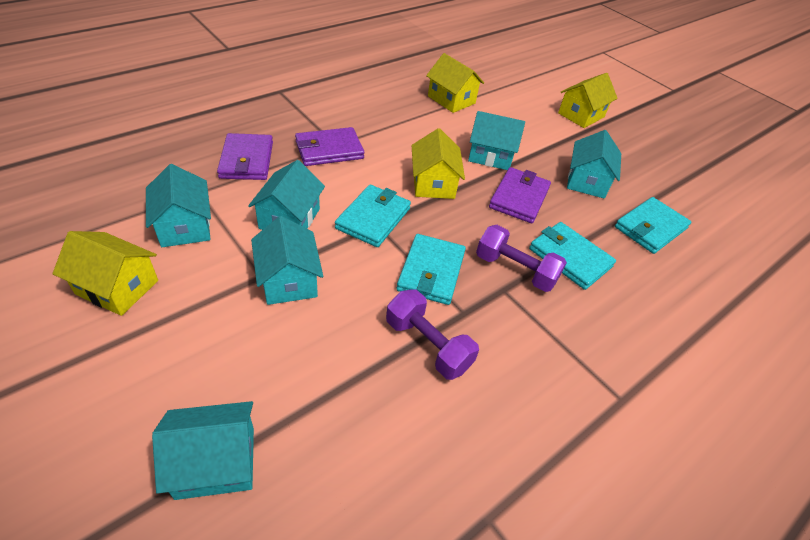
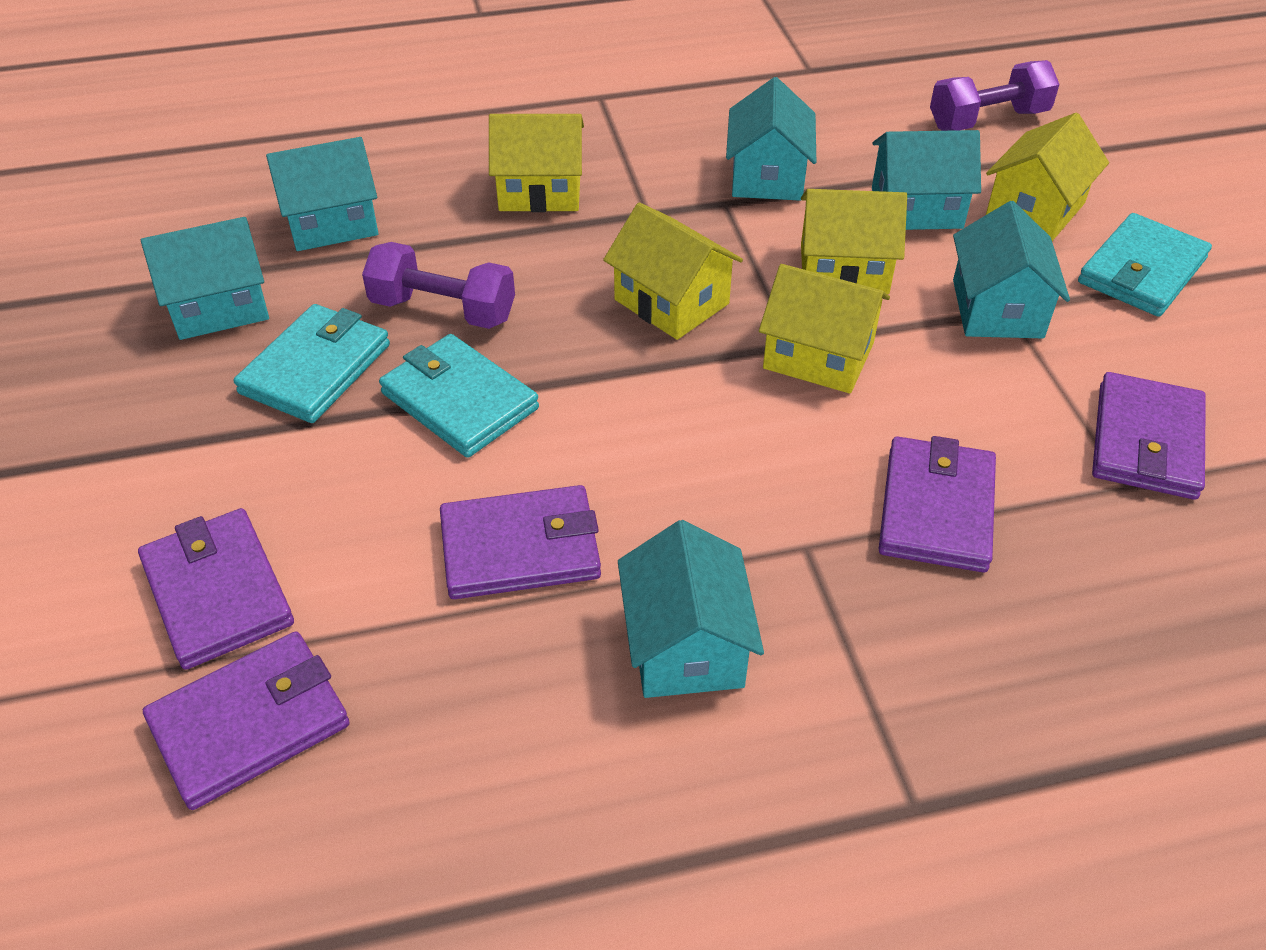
purple wallet: 3 -> 5
turquoise wallet: 4 -> 3
yellow house: 4 -> 5

